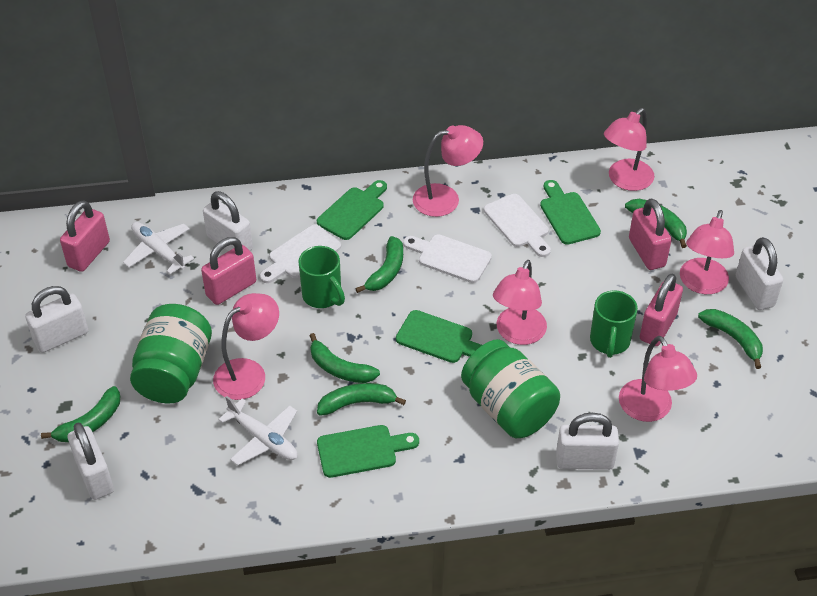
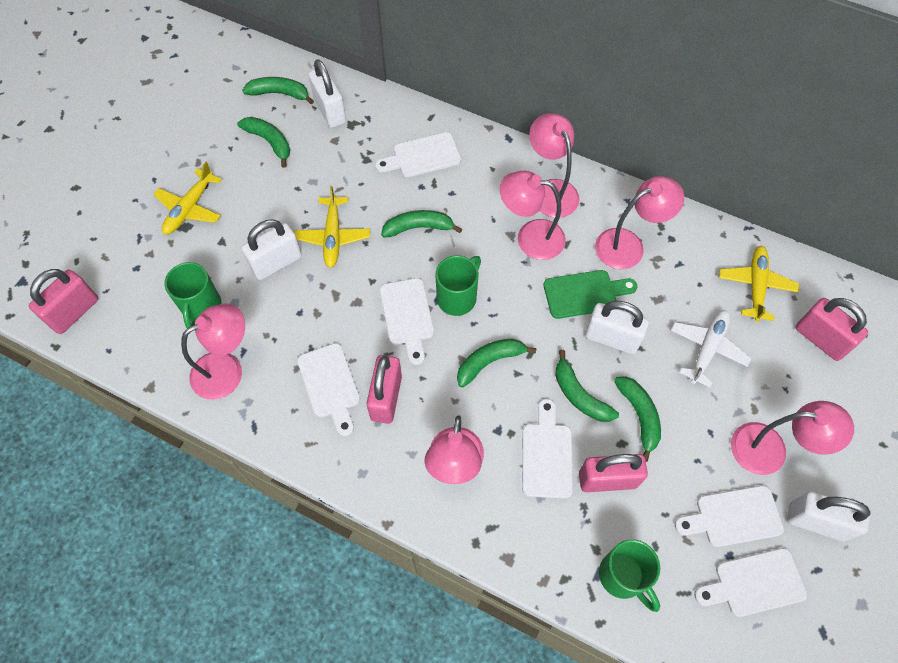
green cutting board: 4 -> 1
green jar: 2 -> 0
green mug: 2 -> 3
white cutting board: 3 -> 6
white padlock: 5 -> 4
white plane: 2 -> 1
yellow plane: 0 -> 3

